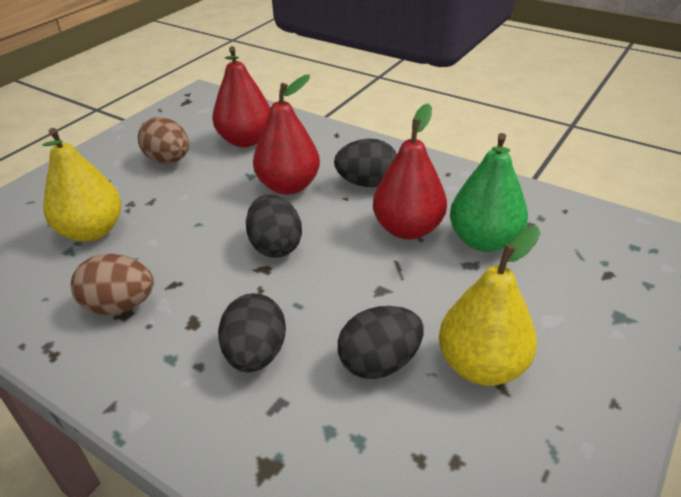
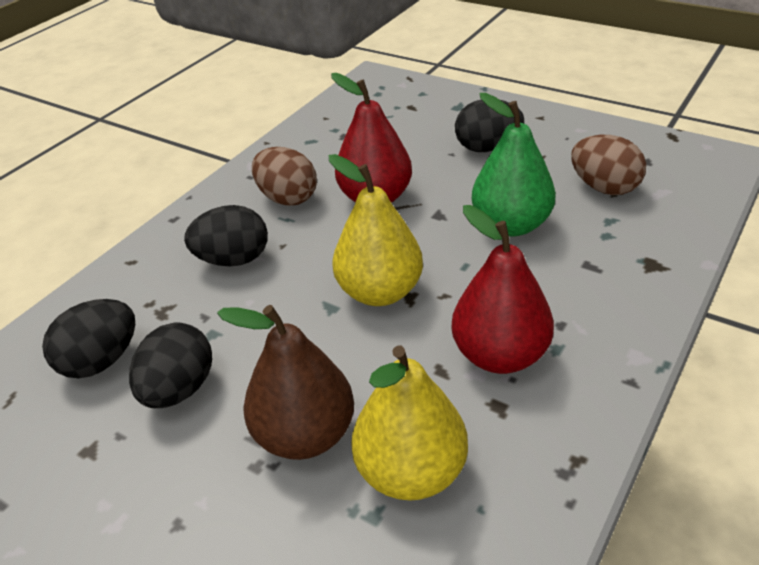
brown pear: 0 -> 1
red pear: 3 -> 2

